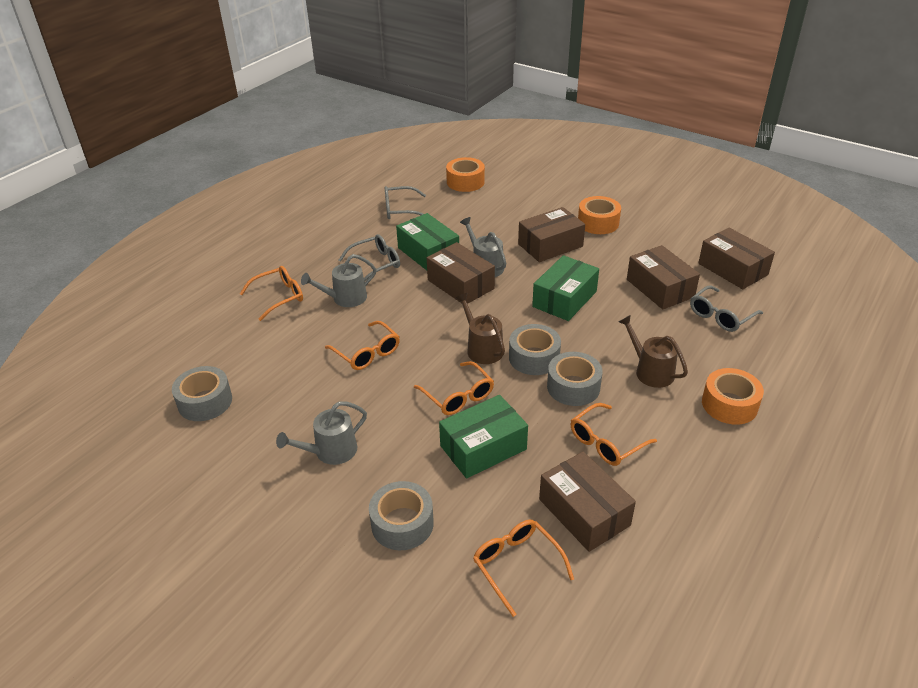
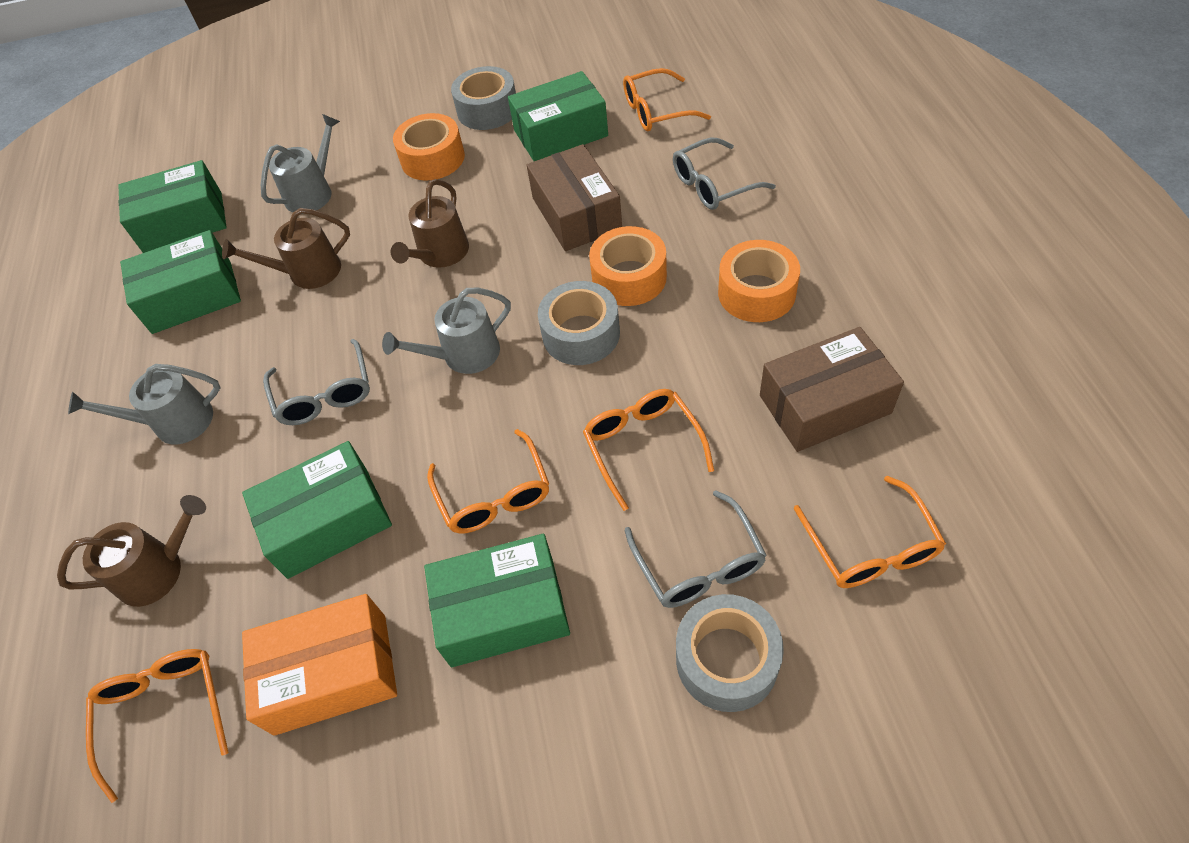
brown box: 5 -> 2
brown watering can: 2 -> 3
green box: 3 -> 5
grey tape: 4 -> 3
orange box: 0 -> 1

